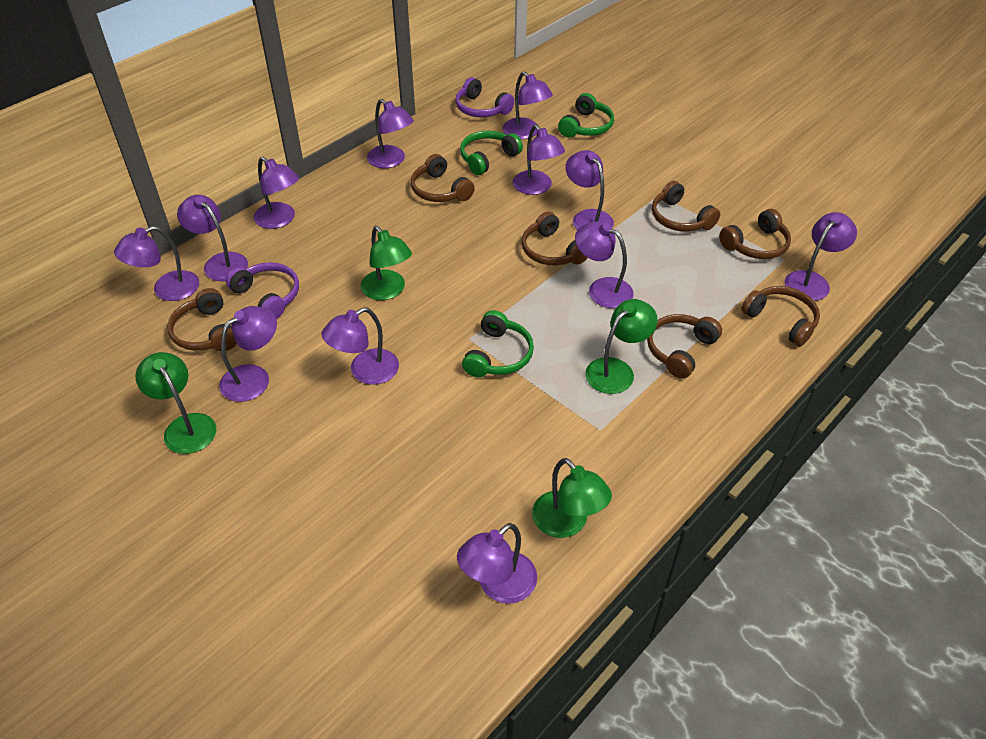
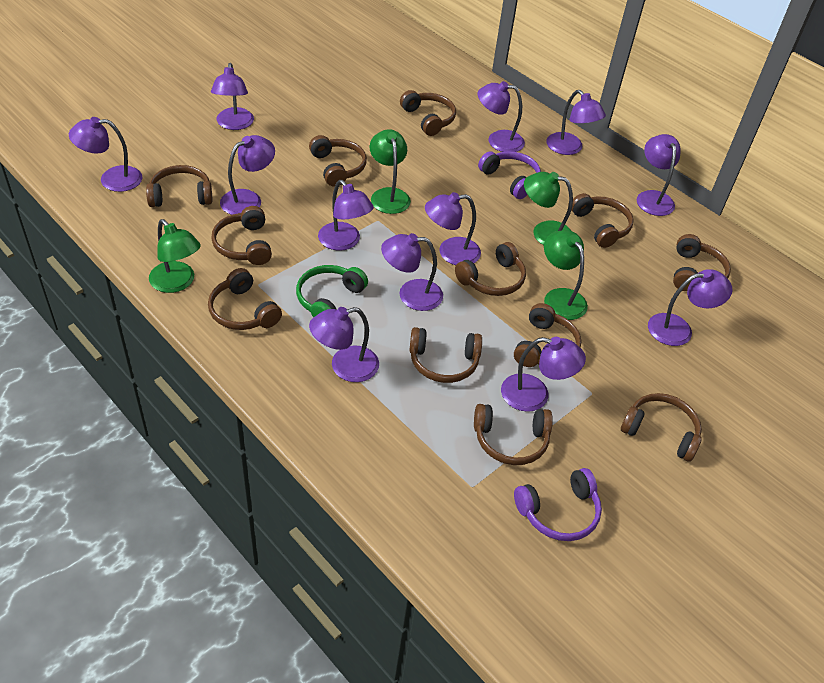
brown headphones: 7 -> 12
green headphones: 3 -> 1

